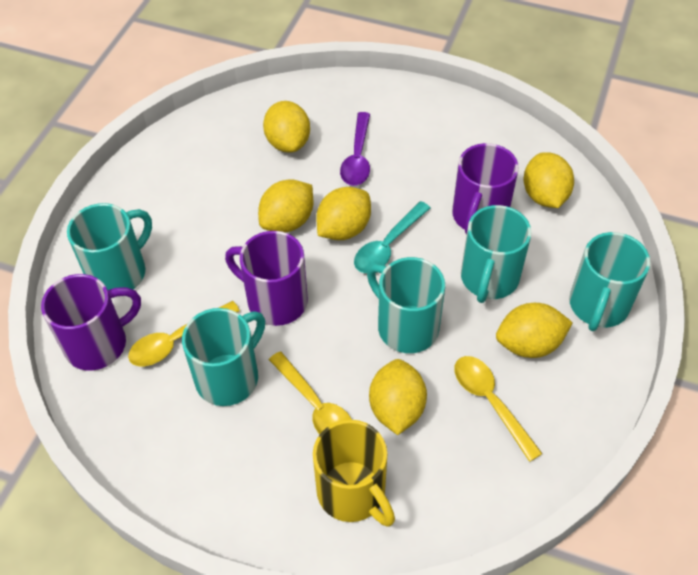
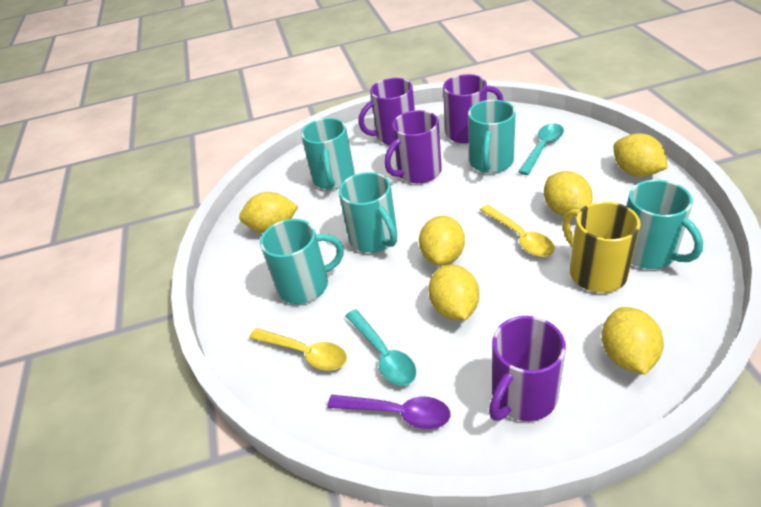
purple mug: 3 -> 4
turquoise spoon: 1 -> 2
yellow spoon: 3 -> 2

